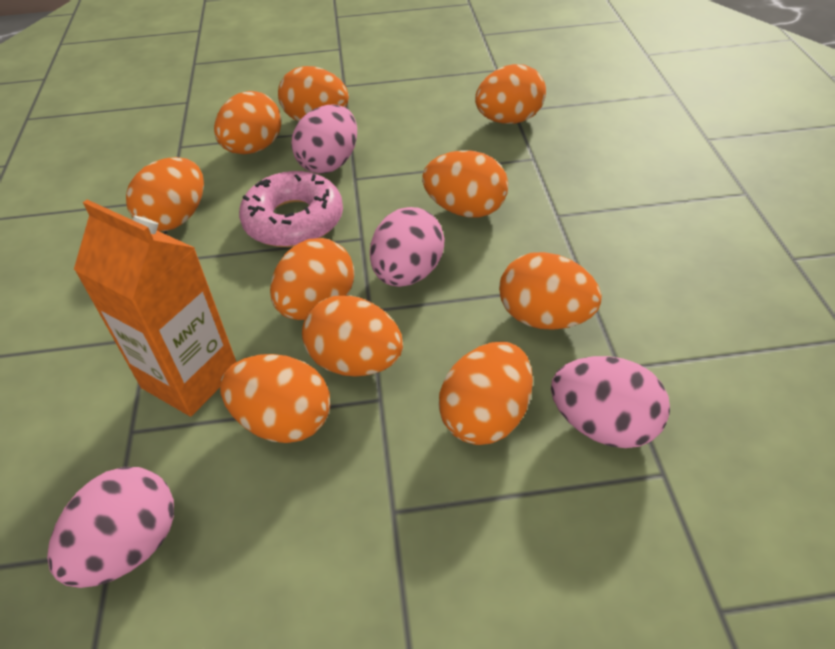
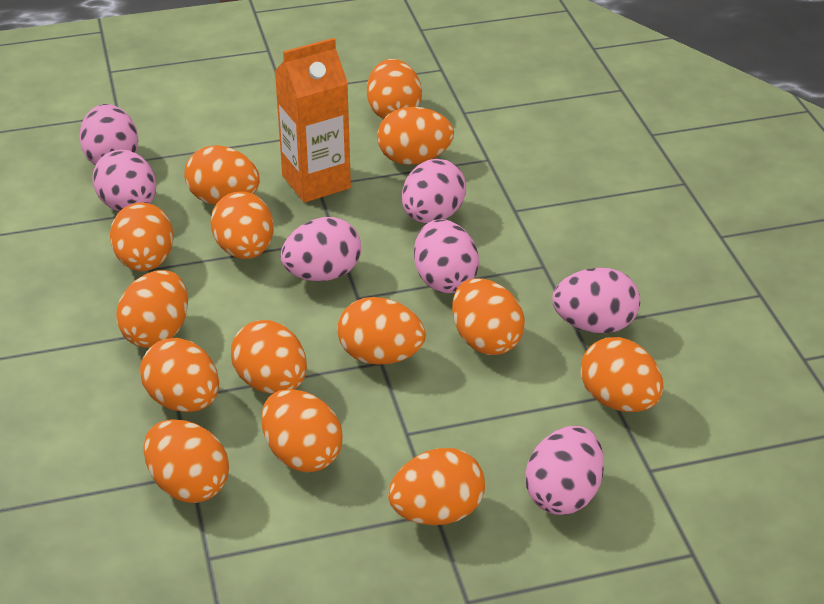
orange egg: 10 -> 14
pink donut: 1 -> 0
pink egg: 4 -> 7

